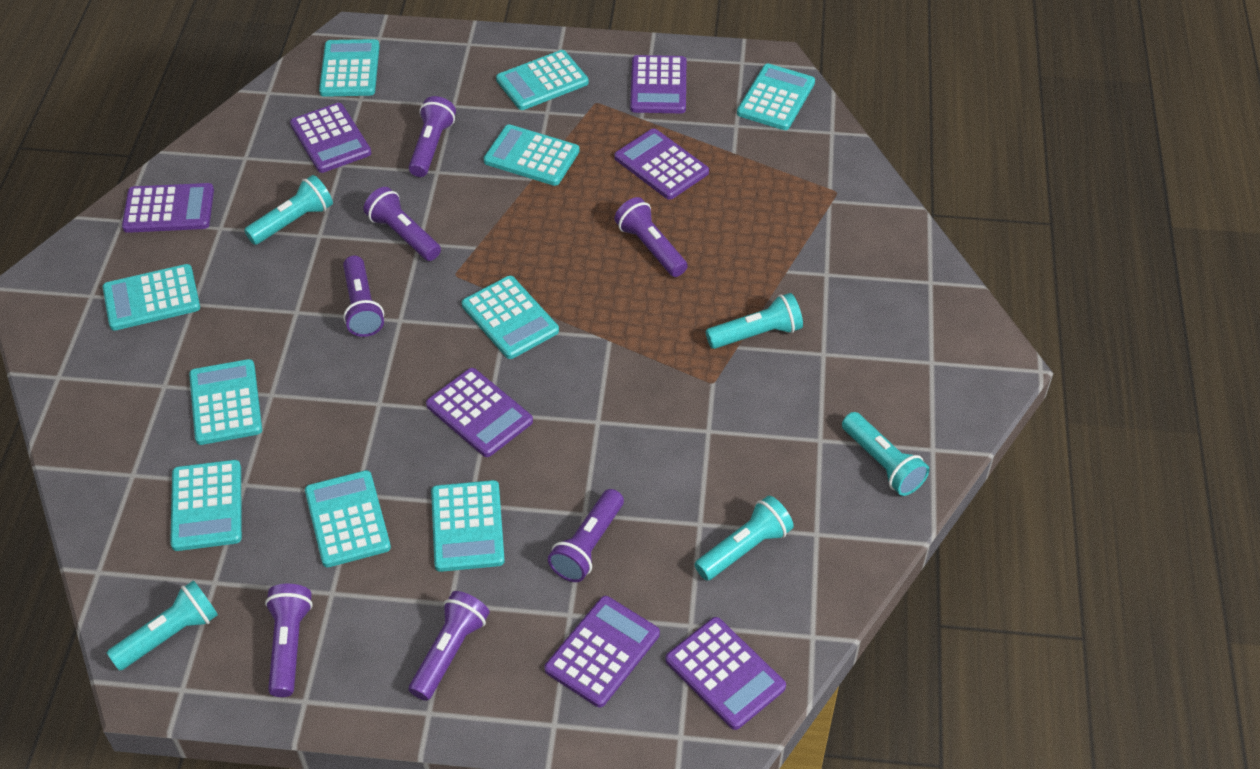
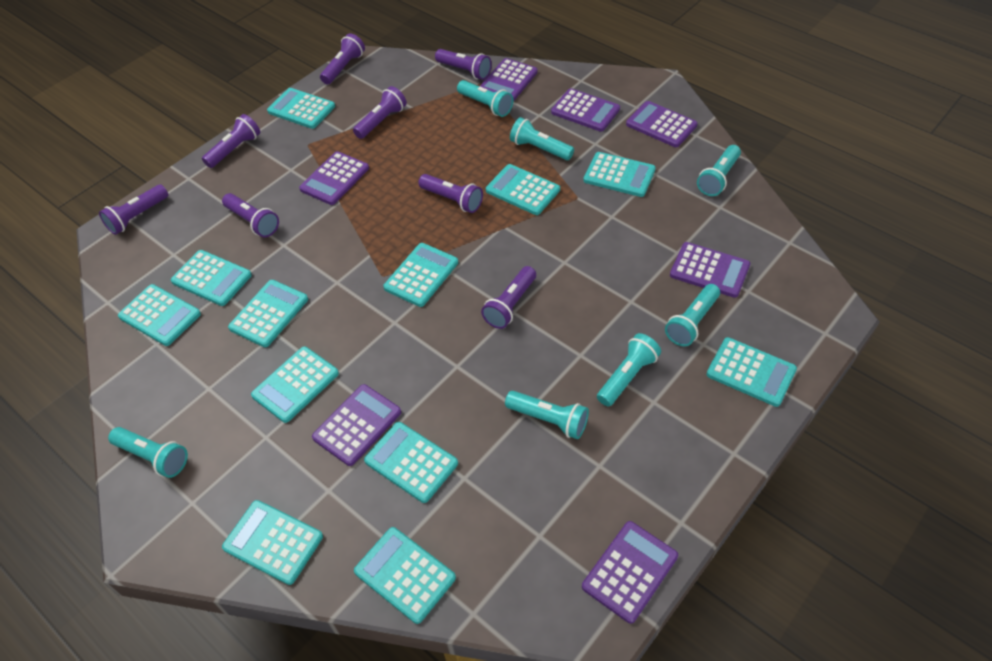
purple flashlight: 7 -> 8
turquoise calculator: 10 -> 12
turquoise flashlight: 5 -> 7

